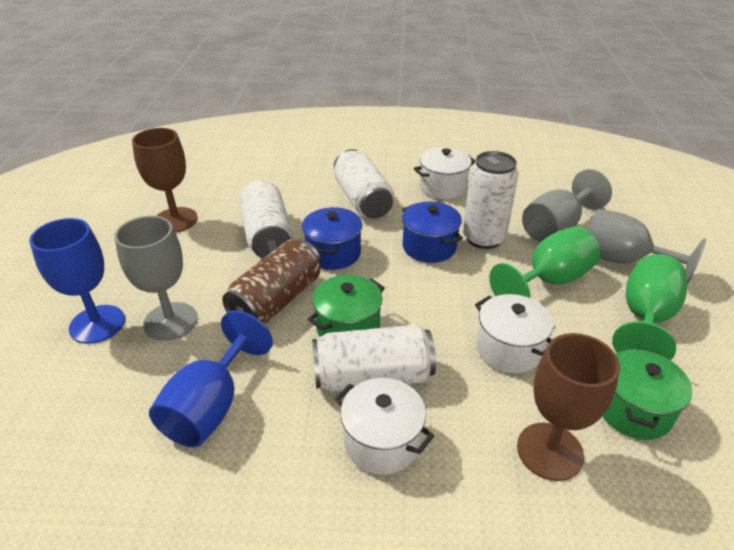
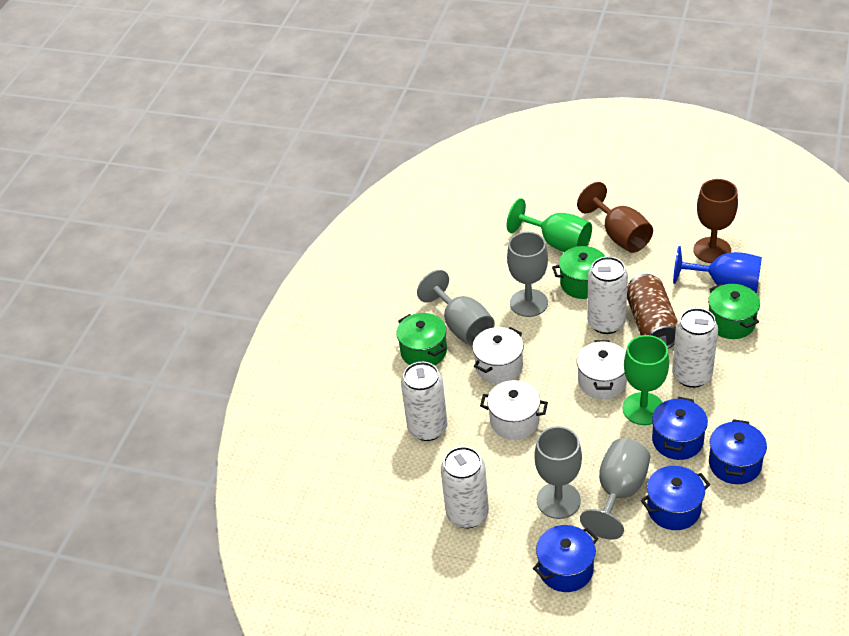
blue goblet: 2 -> 1
blue pot: 2 -> 4
green pot: 2 -> 3
grey goblet: 3 -> 4

